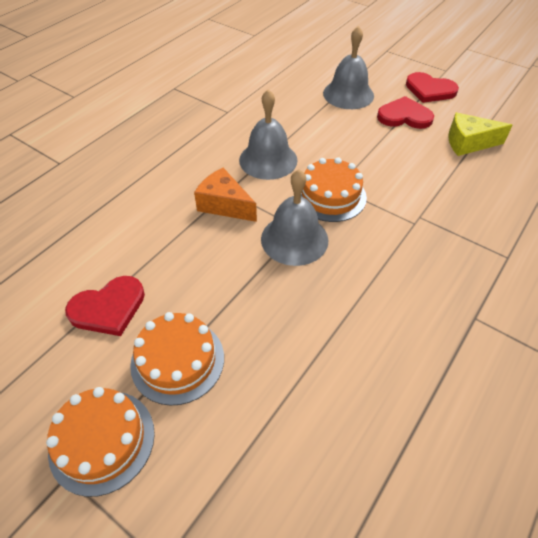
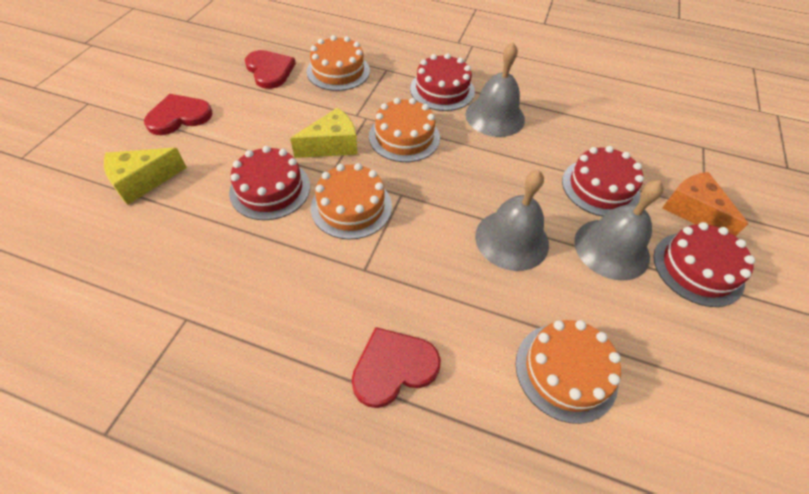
orange cake: 3 -> 4
red cake: 0 -> 4
yellow cheese: 1 -> 2

